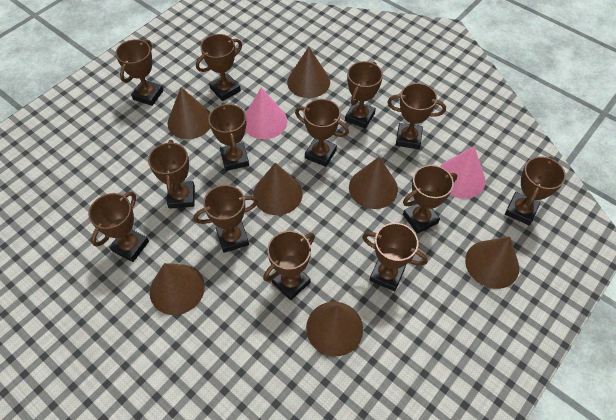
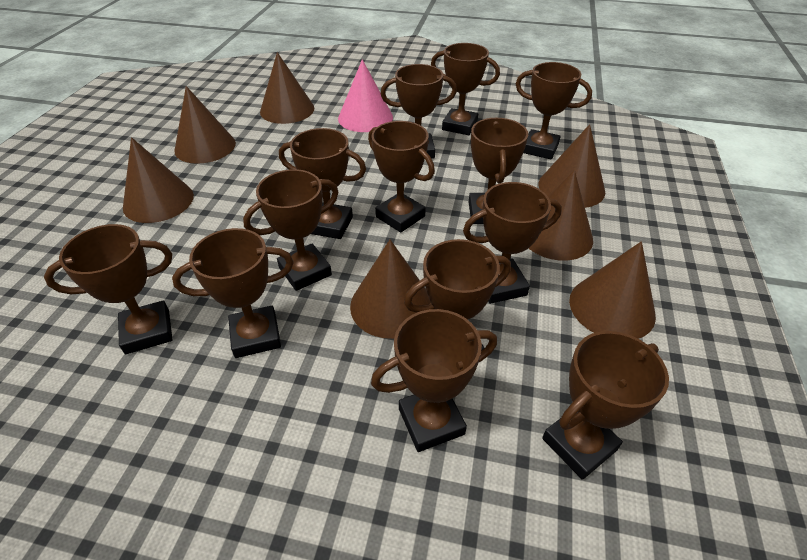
pink cone: 2 -> 1

